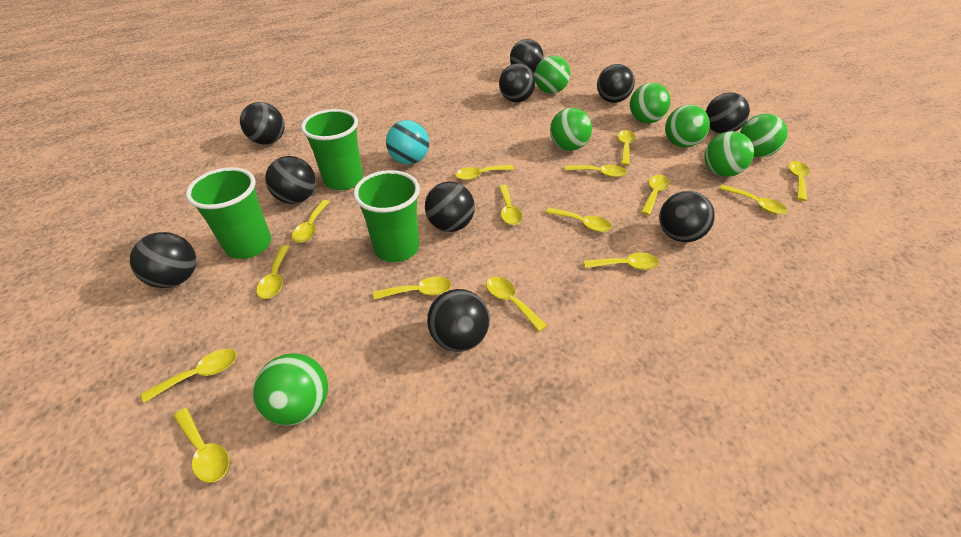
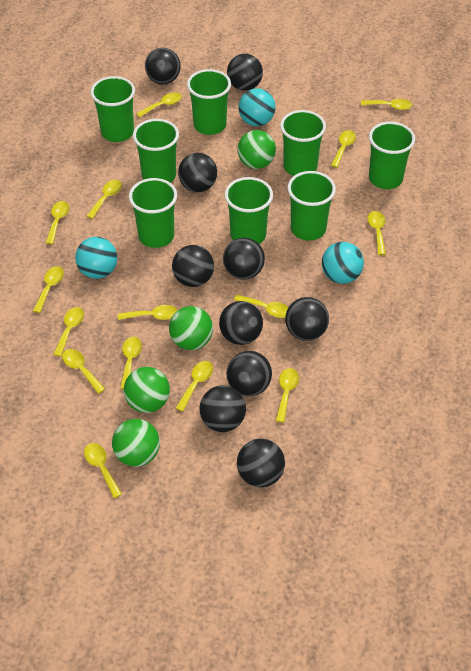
green ball: 7 -> 4
green cup: 3 -> 8
turquoise ball: 1 -> 3

